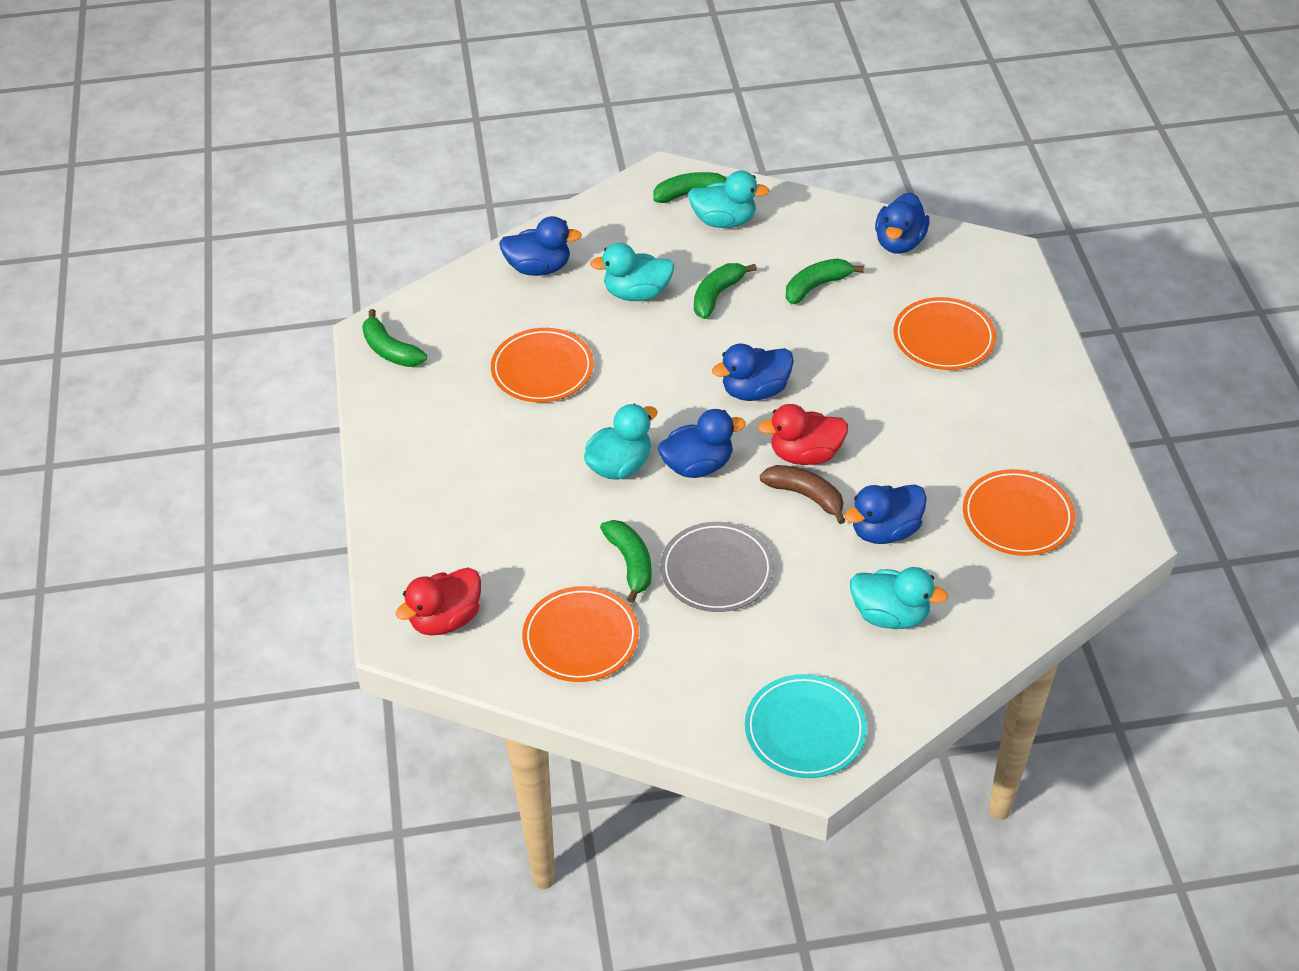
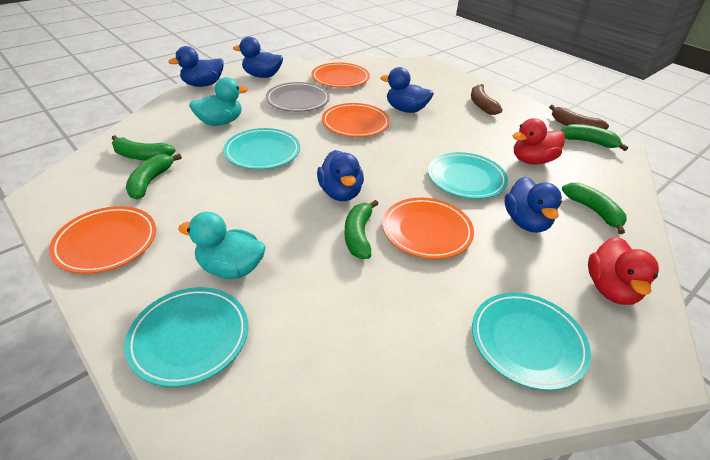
brown banana: 1 -> 2
turquoise duck: 4 -> 2
turquoise plate: 1 -> 4

